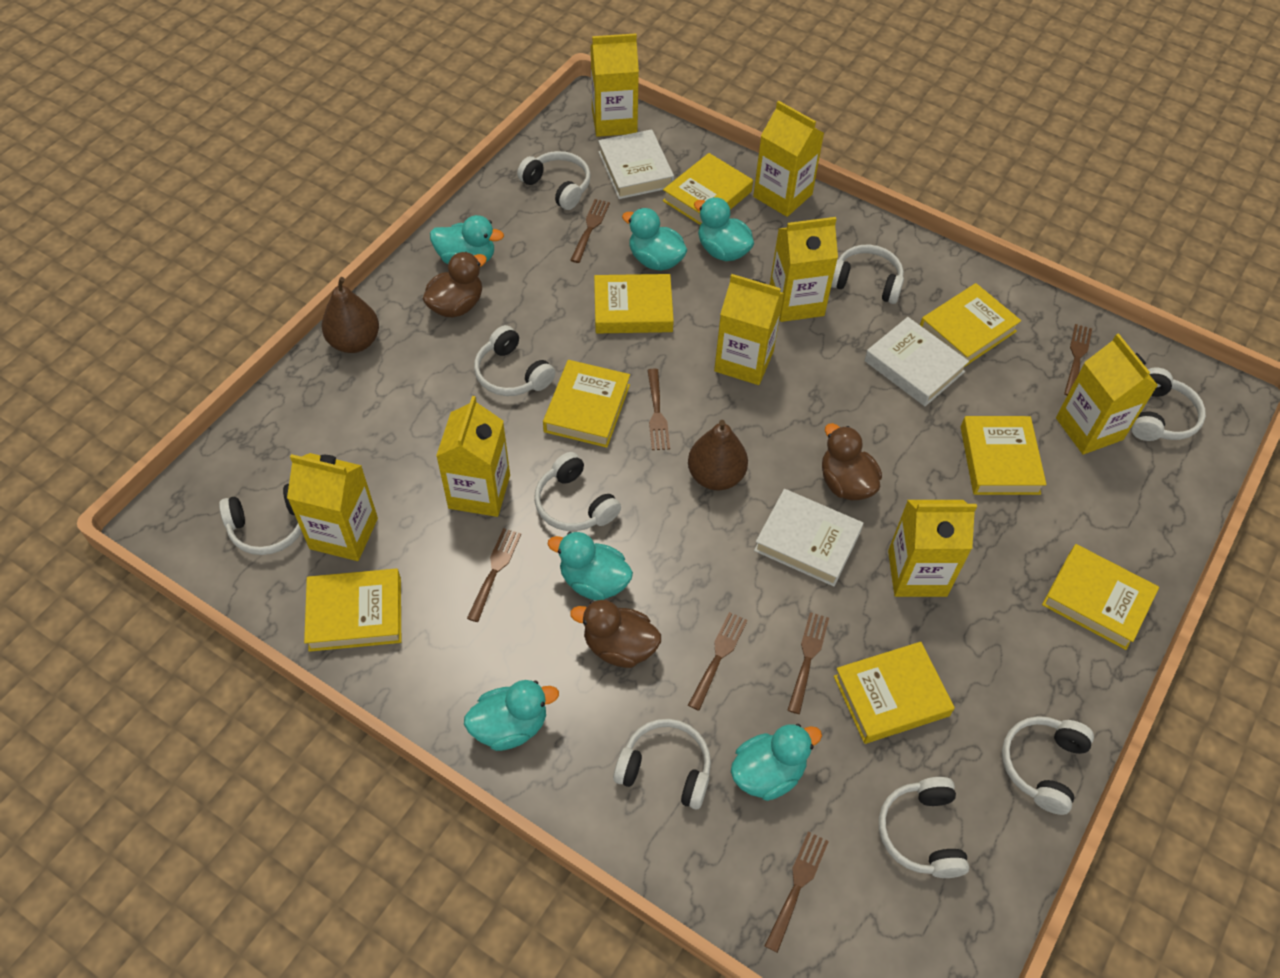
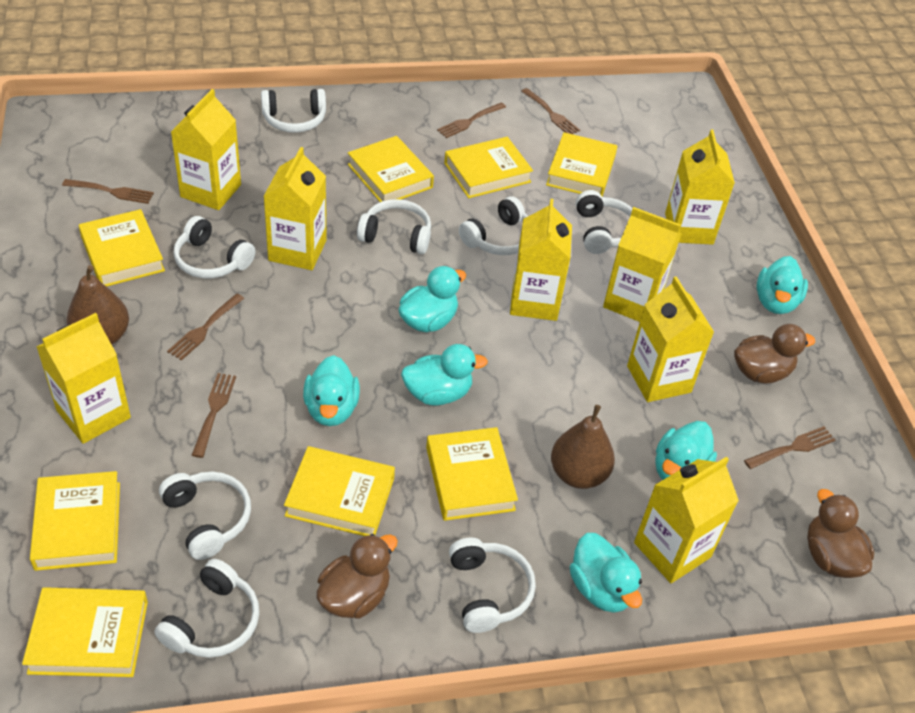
brown fork: 7 -> 6
white book: 3 -> 0
white headphones: 9 -> 8

